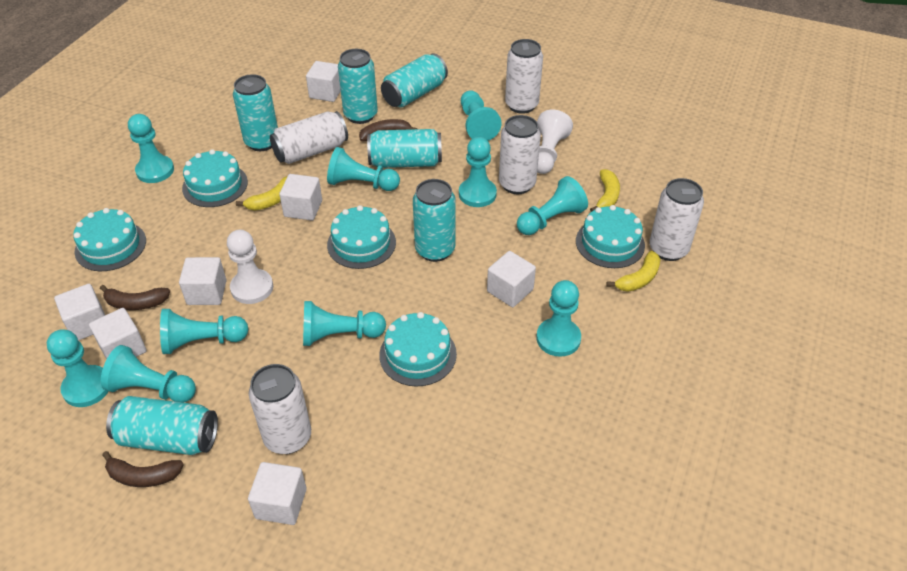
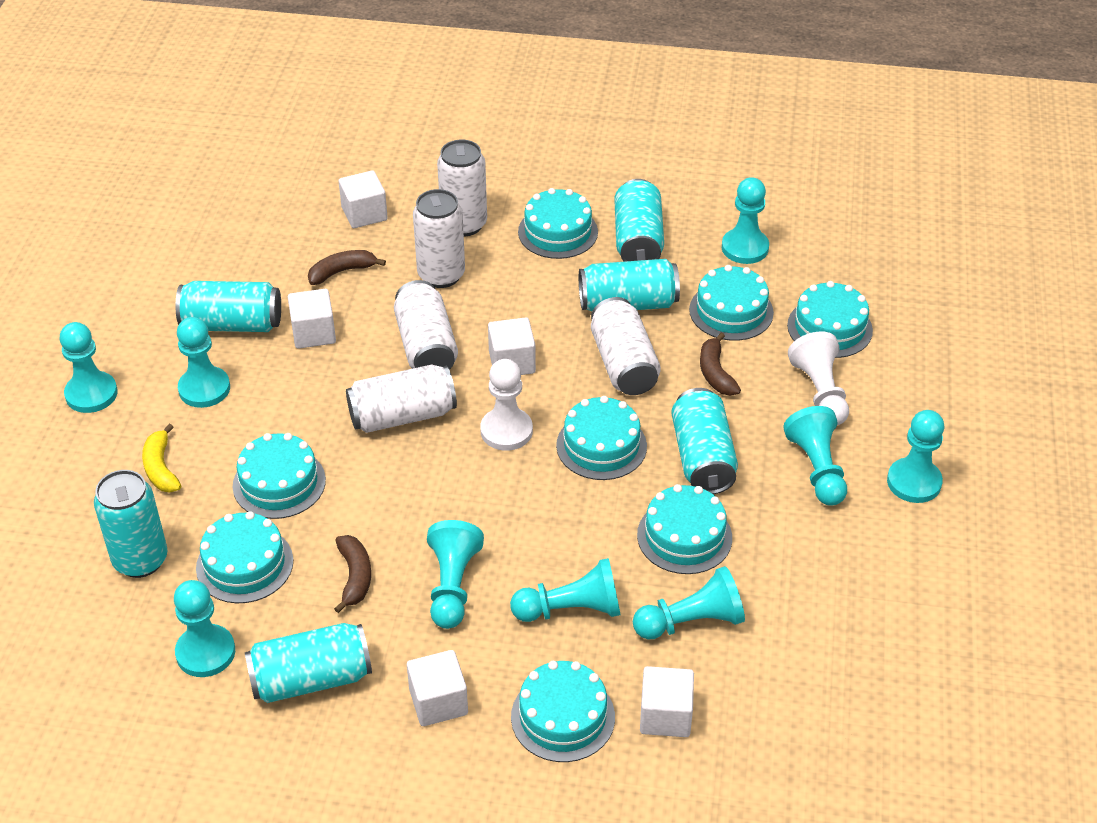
turquoise cake: 5 -> 8
turquoise pawn: 10 -> 9
white cube: 7 -> 5
yellow banana: 3 -> 1

